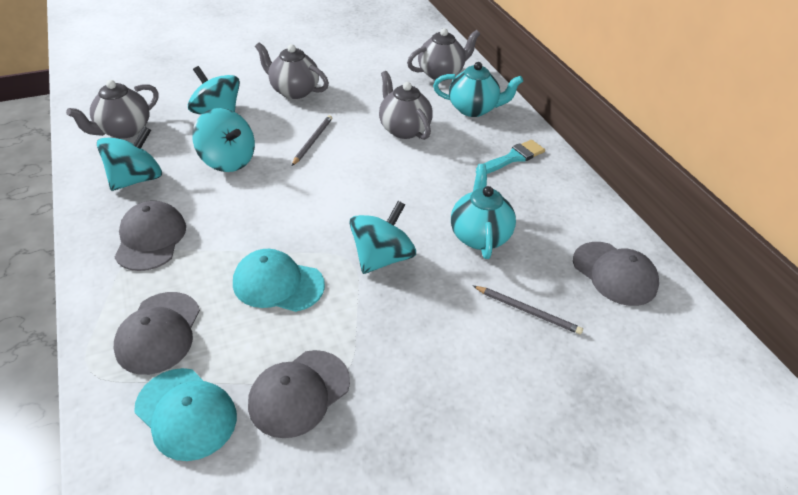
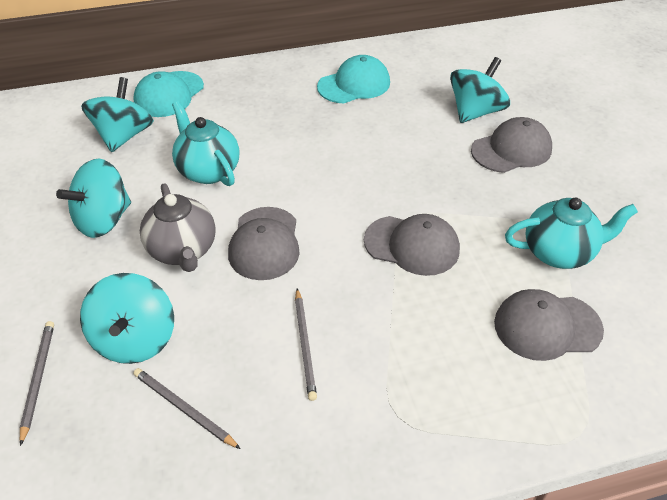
grey pencil: 2 -> 3
grey teapot: 4 -> 1
turquoise brush: 1 -> 0

